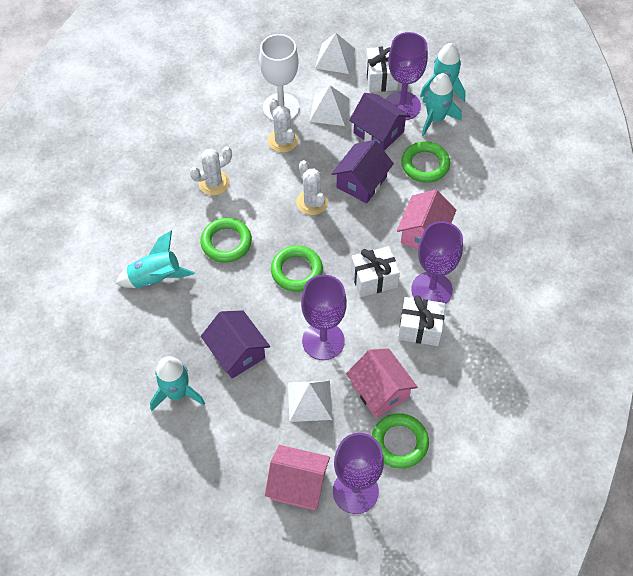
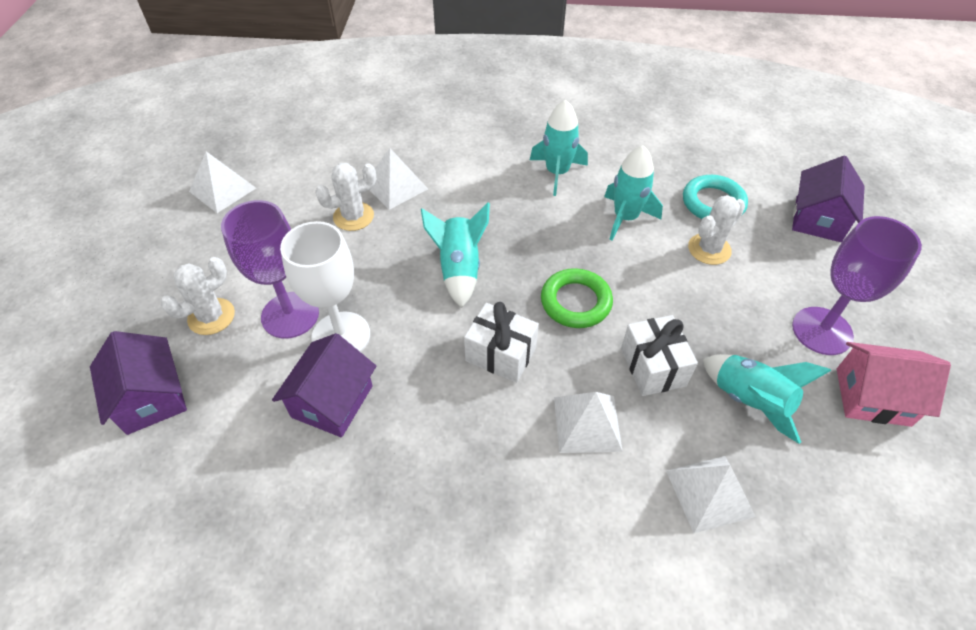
green ring: 4 -> 1
pink house: 3 -> 1
purple goblet: 4 -> 2
turquoise ring: 0 -> 1
white gift: 3 -> 2
white pyramid: 3 -> 4

